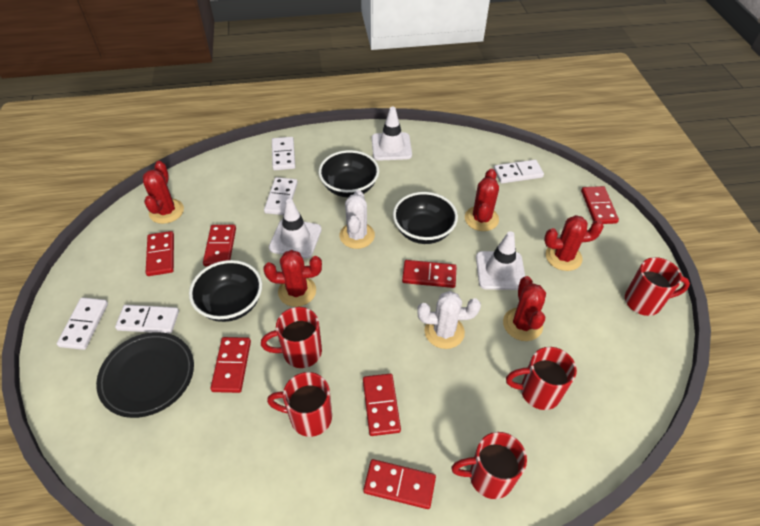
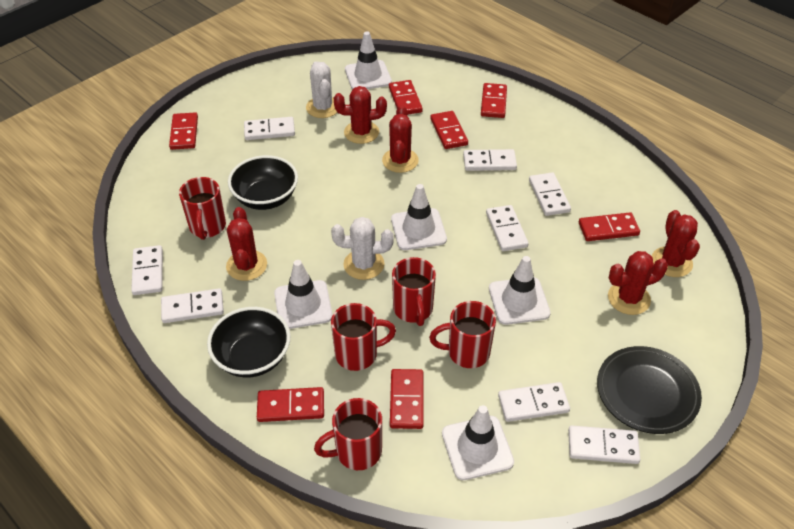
black bowl: 3 -> 2
white domino: 5 -> 8
white traffic cone: 3 -> 5

